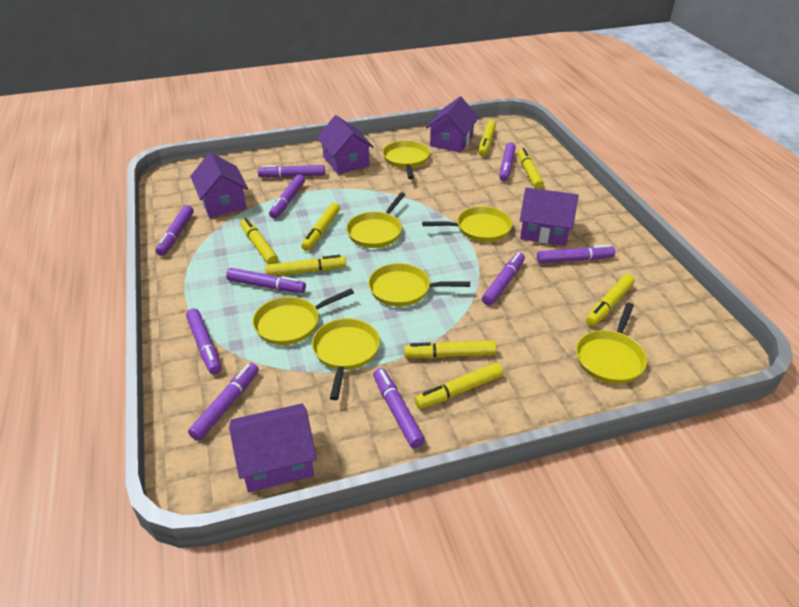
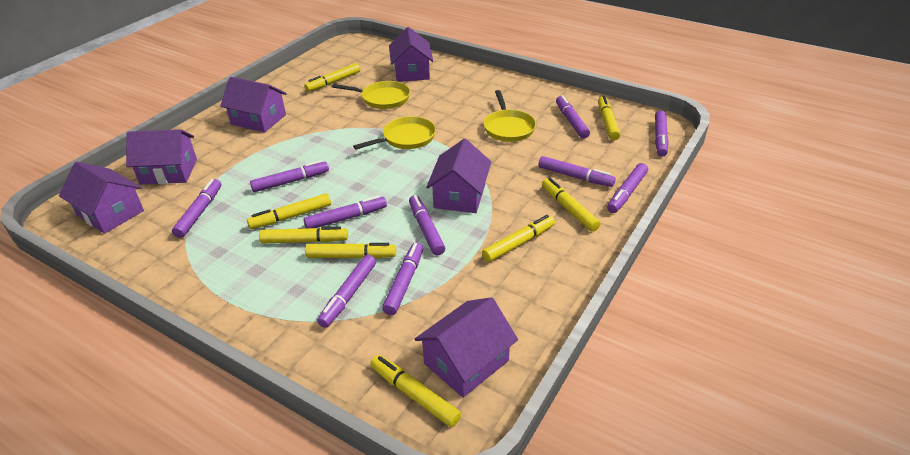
purple house: 5 -> 6
yellow pan: 7 -> 3

